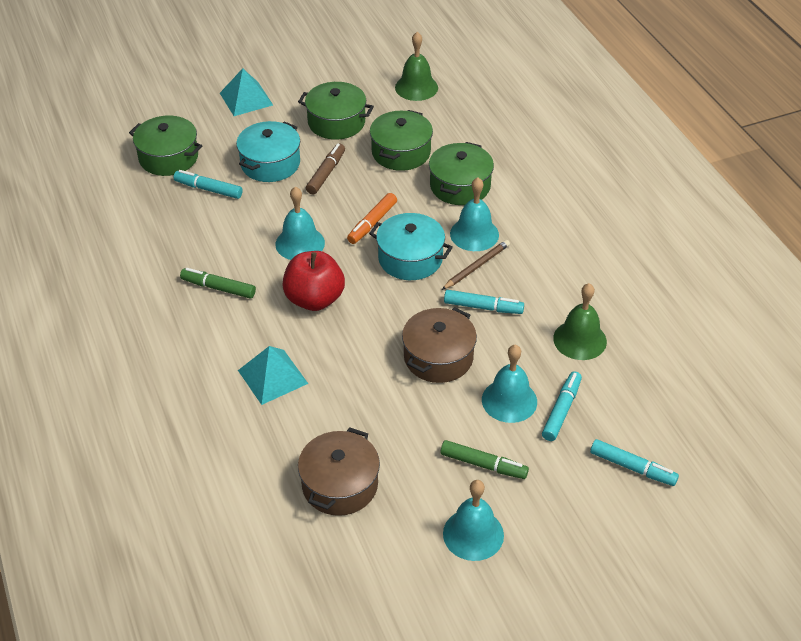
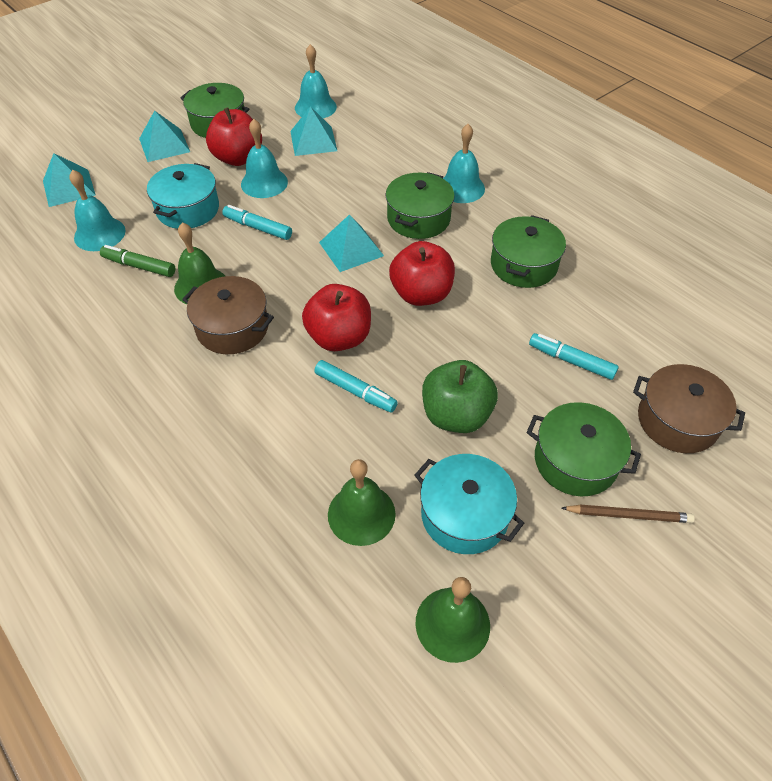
brown marker: 1 -> 0
green apple: 0 -> 1
green bell: 2 -> 3
green marker: 2 -> 1
orange marker: 1 -> 0
red apple: 1 -> 3
turquoise marker: 4 -> 3
turquoise pyramid: 2 -> 4

